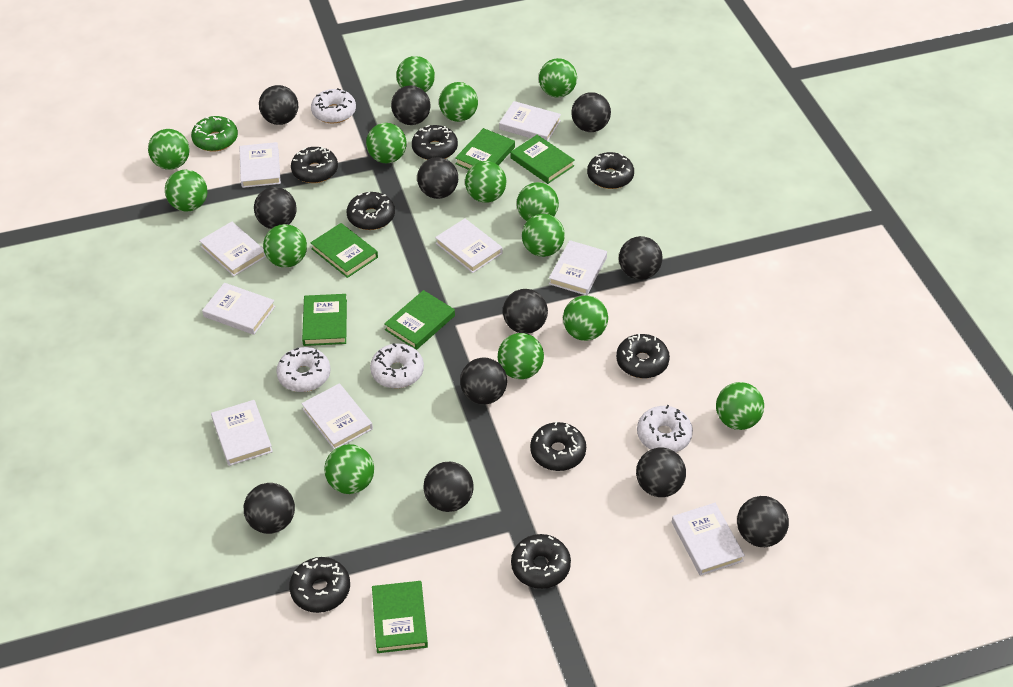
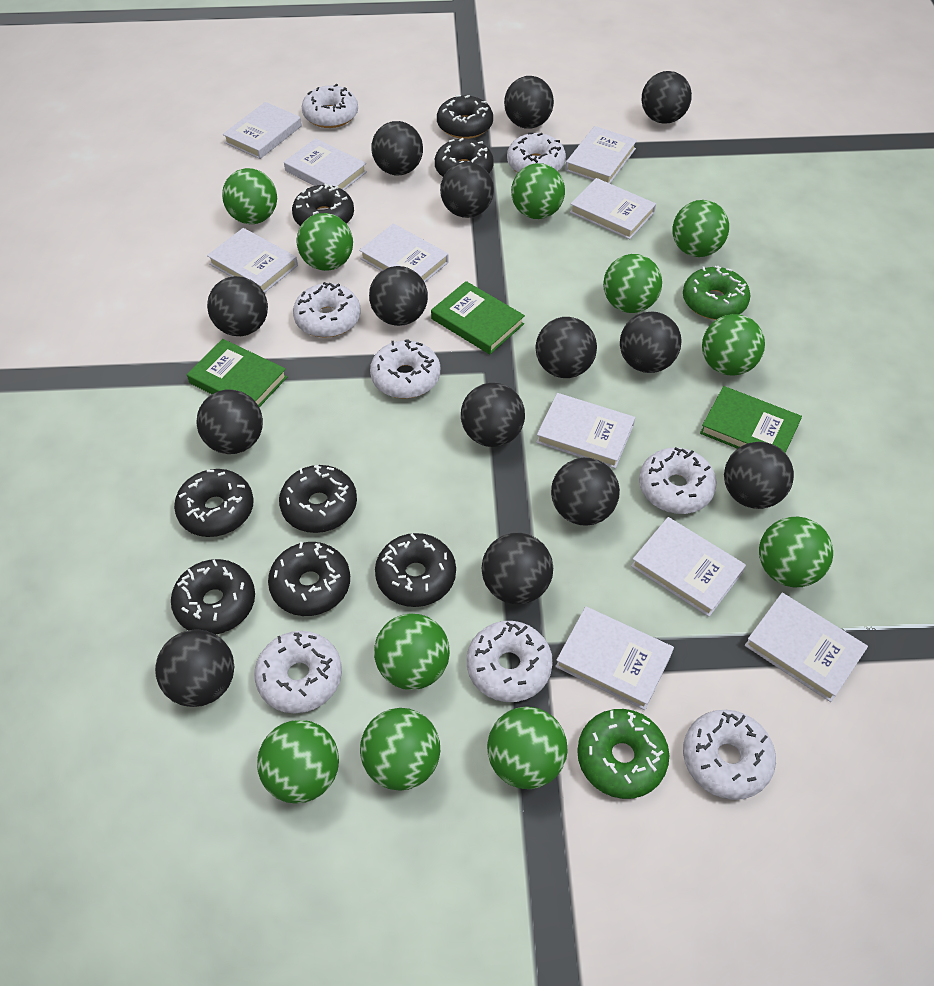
black ball: 12 -> 14
green ball: 14 -> 11
green book: 6 -> 3
green donut: 1 -> 2
white book: 9 -> 10
white donut: 4 -> 8

